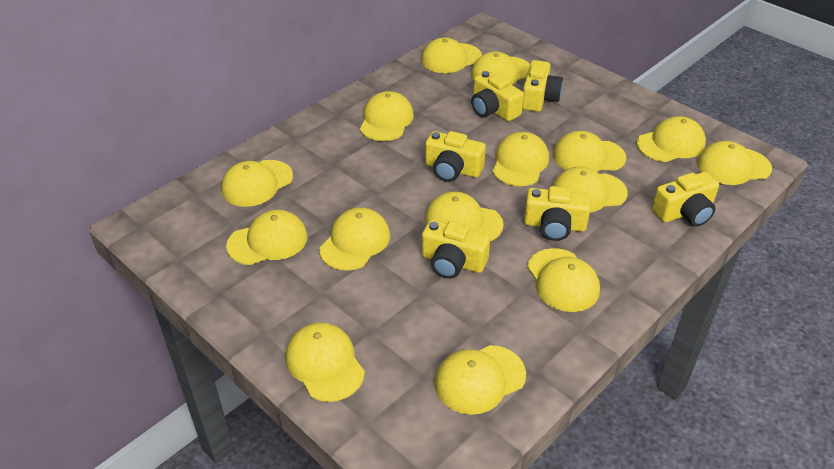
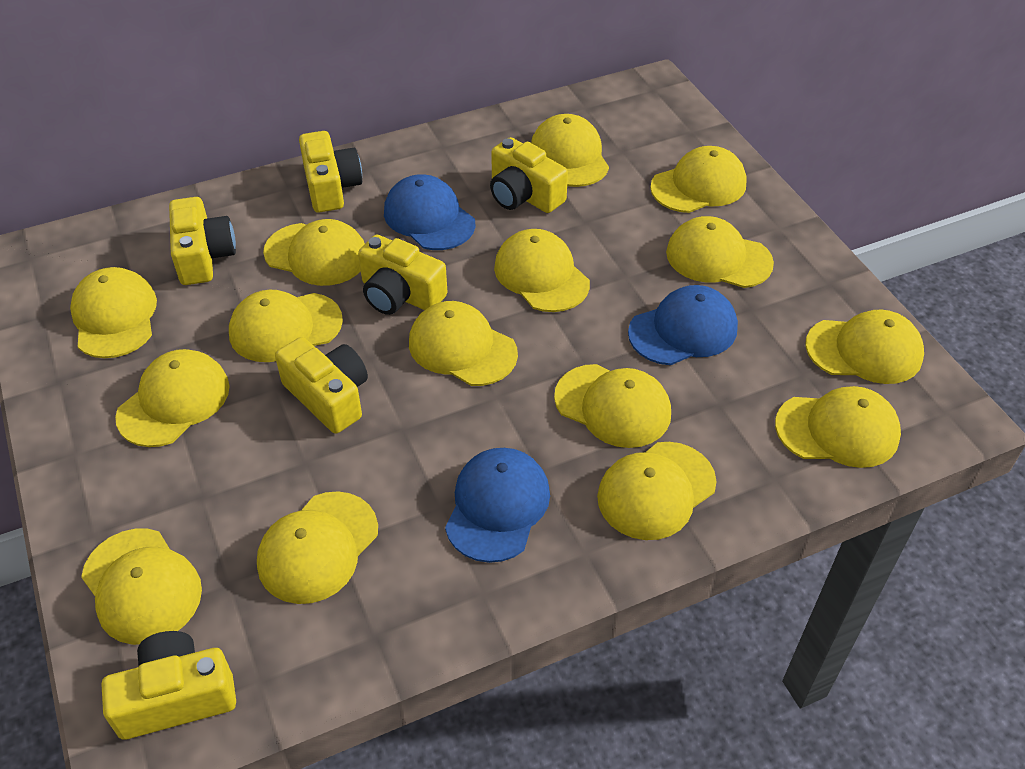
blue cap: 0 -> 3

